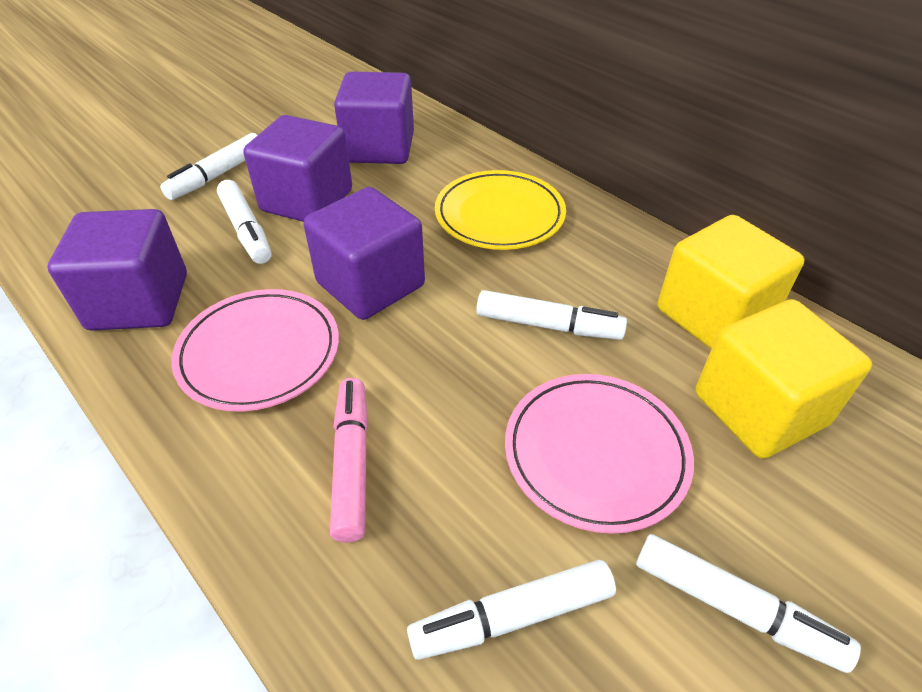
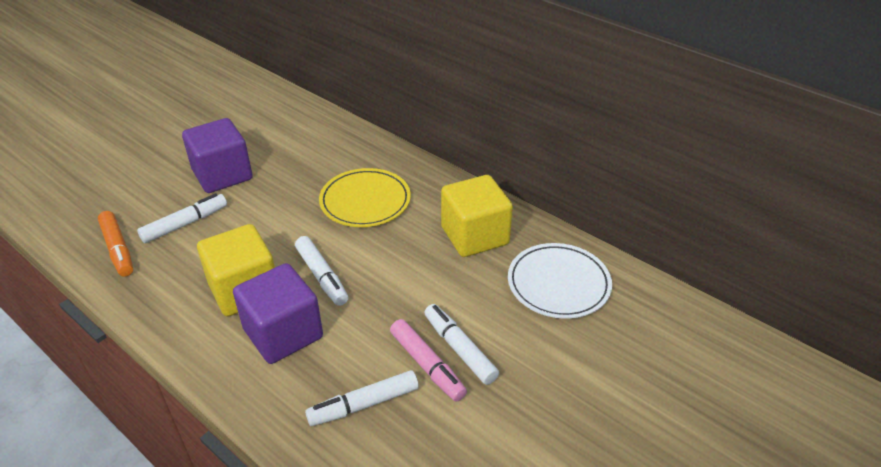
orange marker: 0 -> 1
pink plate: 2 -> 0
purple cube: 4 -> 2
white marker: 5 -> 4
white plate: 0 -> 1

